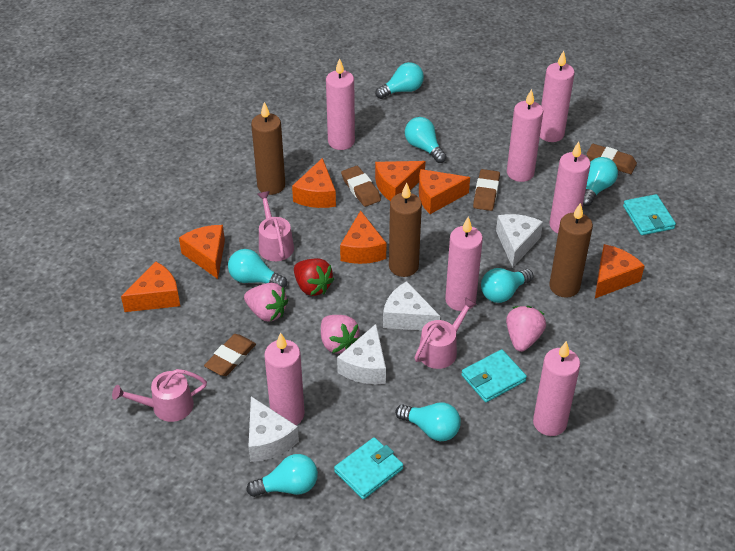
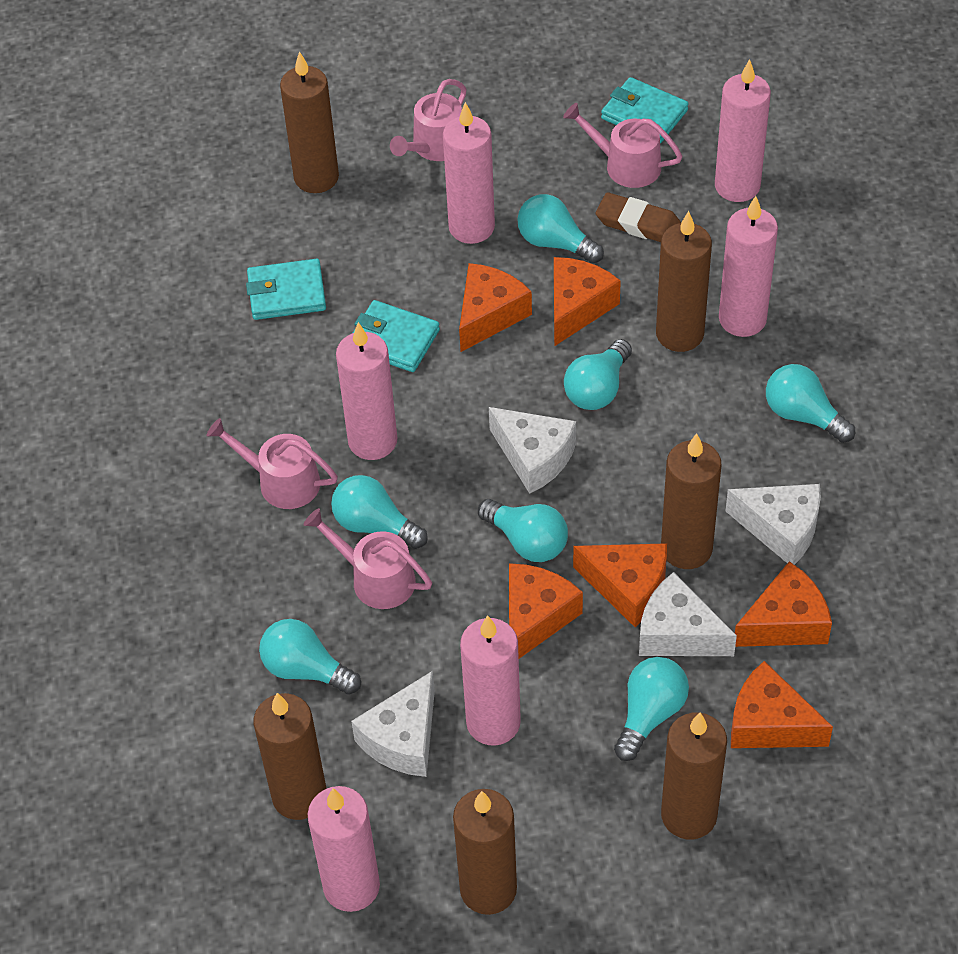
brown candle: 3 -> 6
brown eraser: 4 -> 1
orange cheese: 7 -> 6
pink candle: 7 -> 6
pink strawberry: 3 -> 0
pink watering can: 3 -> 4
red strawberry: 1 -> 0

